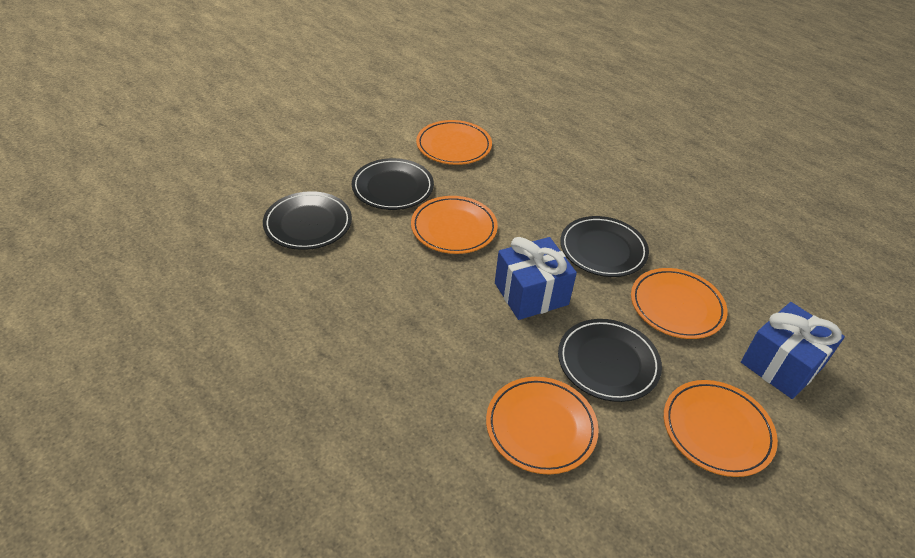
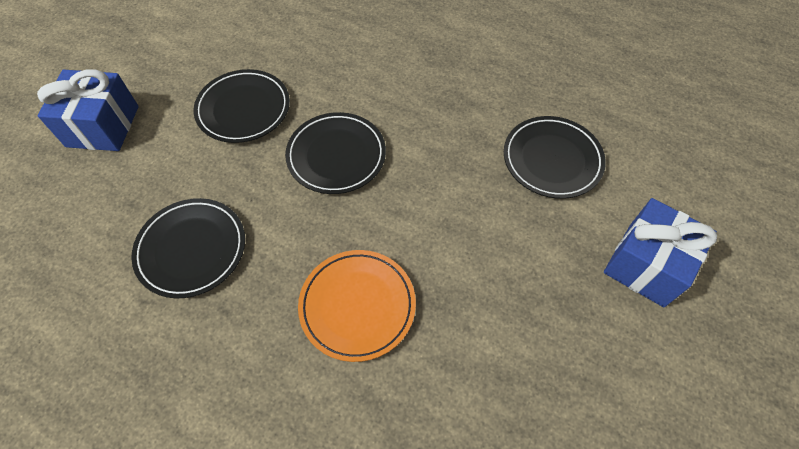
orange plate: 5 -> 1

